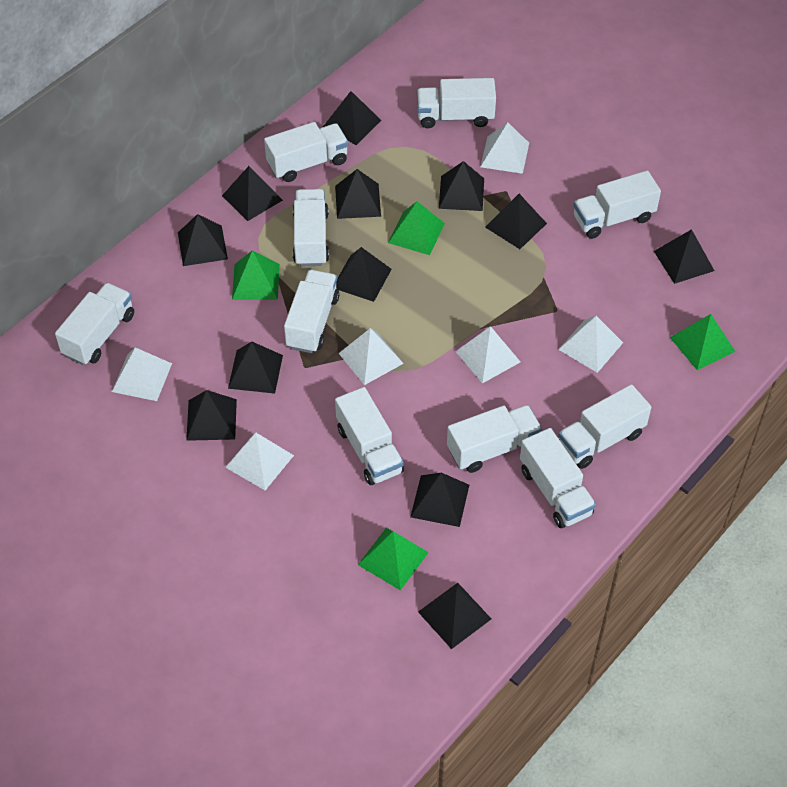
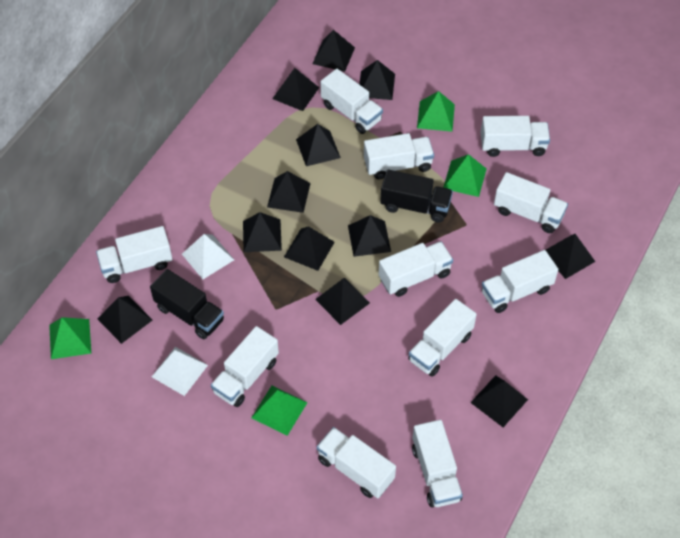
black truck: 0 -> 2
white pyramid: 6 -> 2
white truck: 10 -> 11

